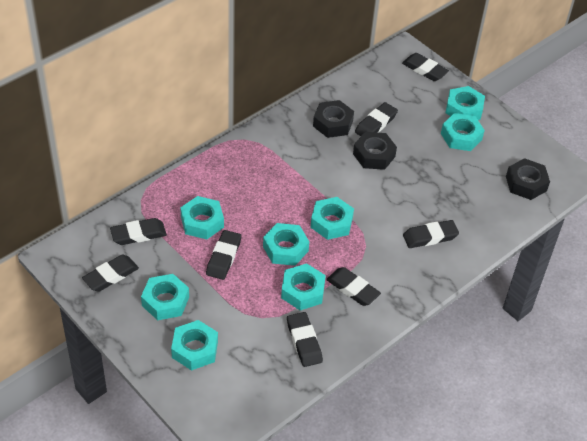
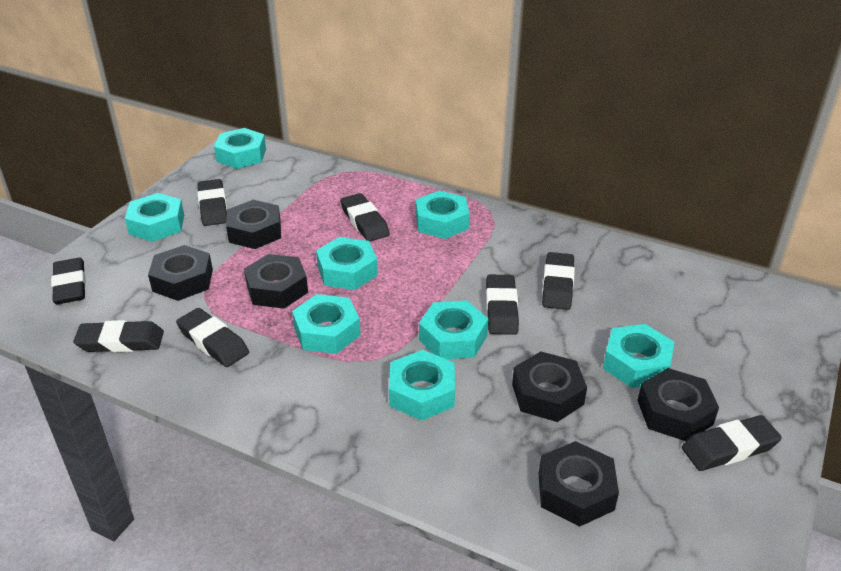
black nut: 3 -> 6

